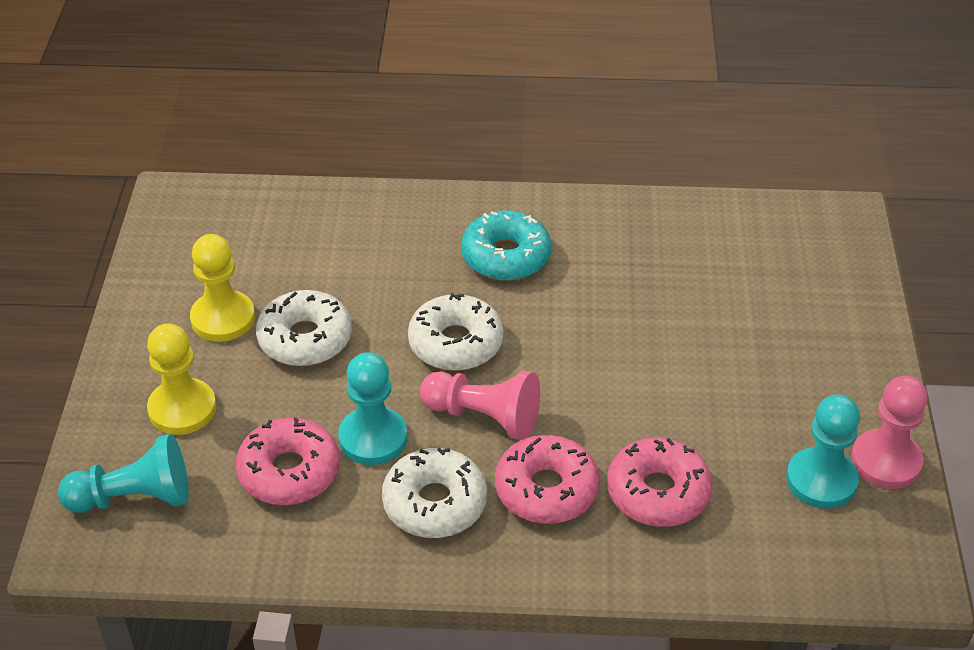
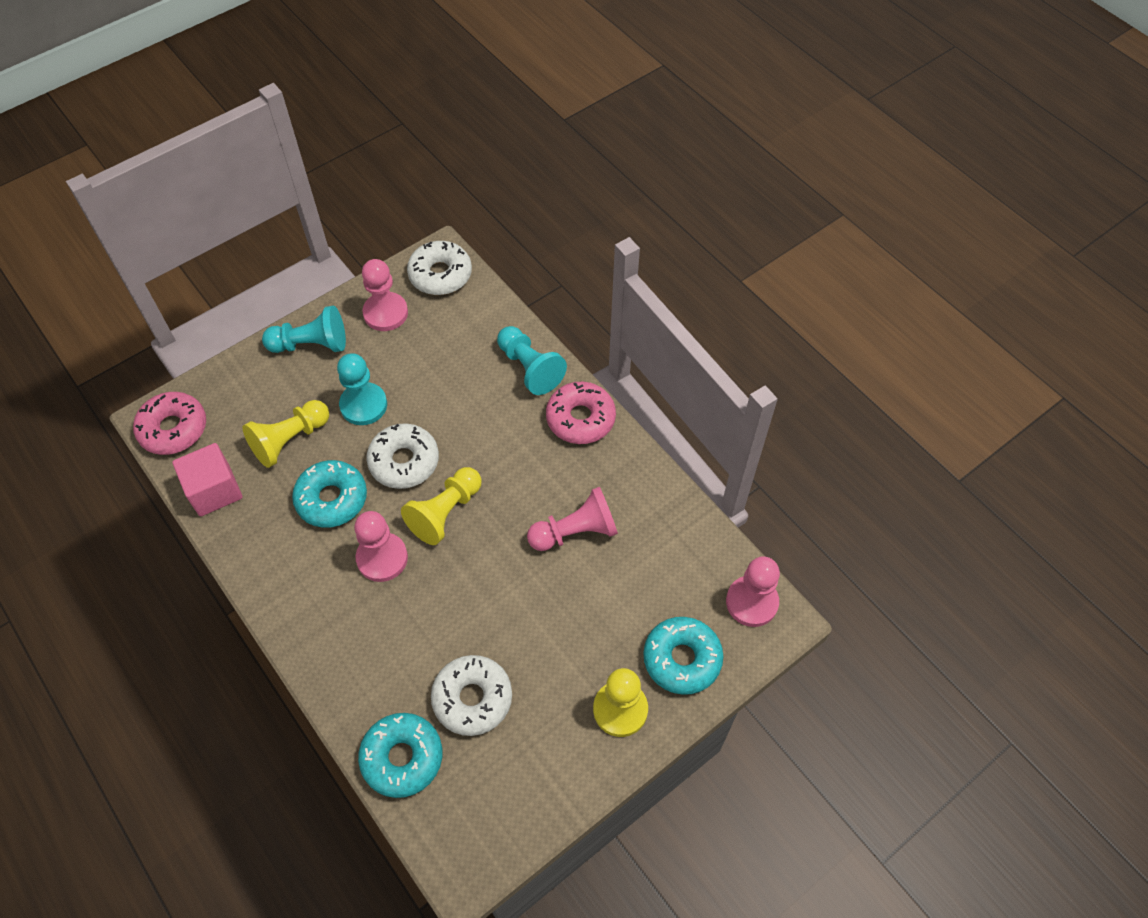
pink cube: 0 -> 1
pink donut: 3 -> 2
pink pawn: 2 -> 4
turquoise donut: 1 -> 3
yellow pawn: 2 -> 3

